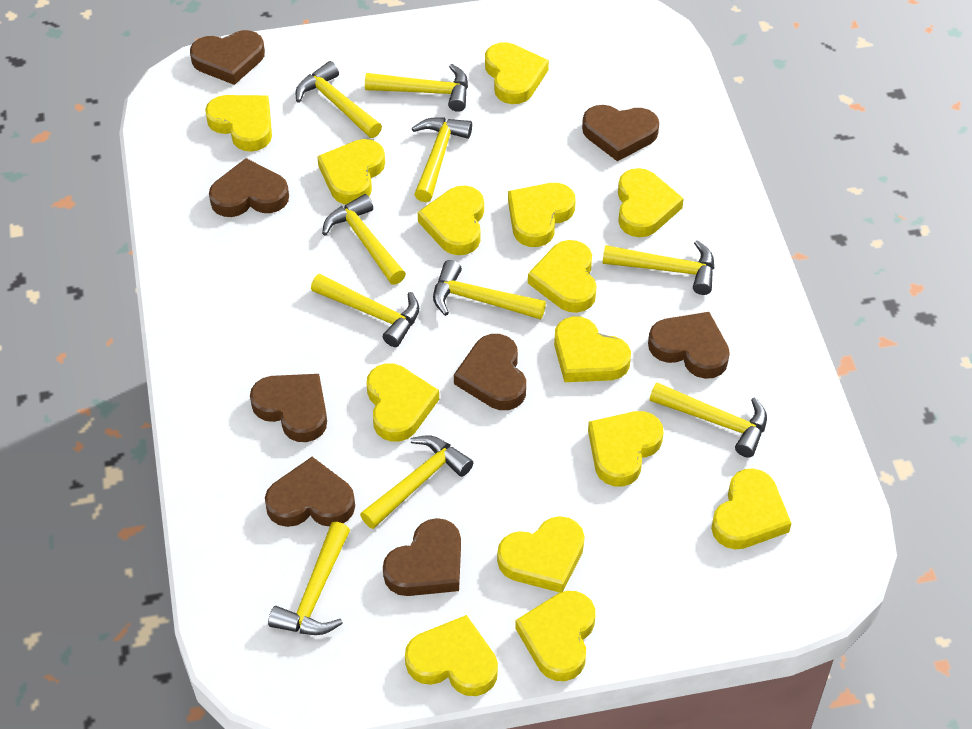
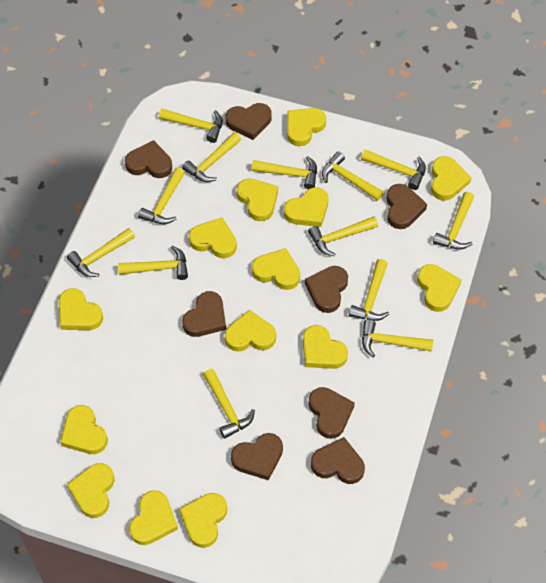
yellow hammer: 10 -> 13

